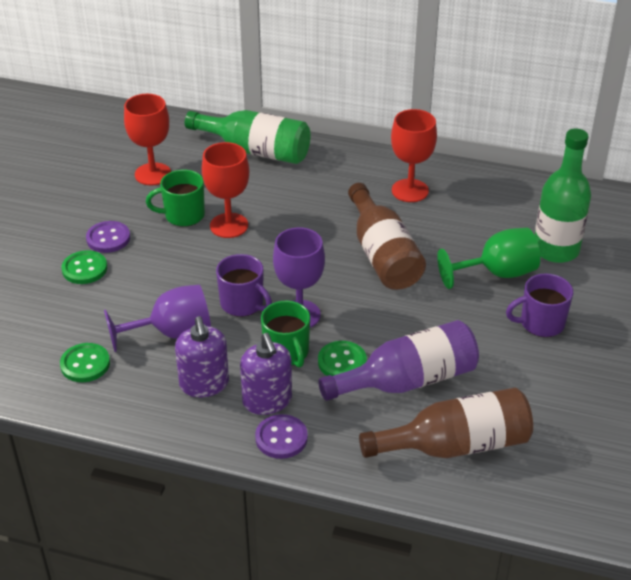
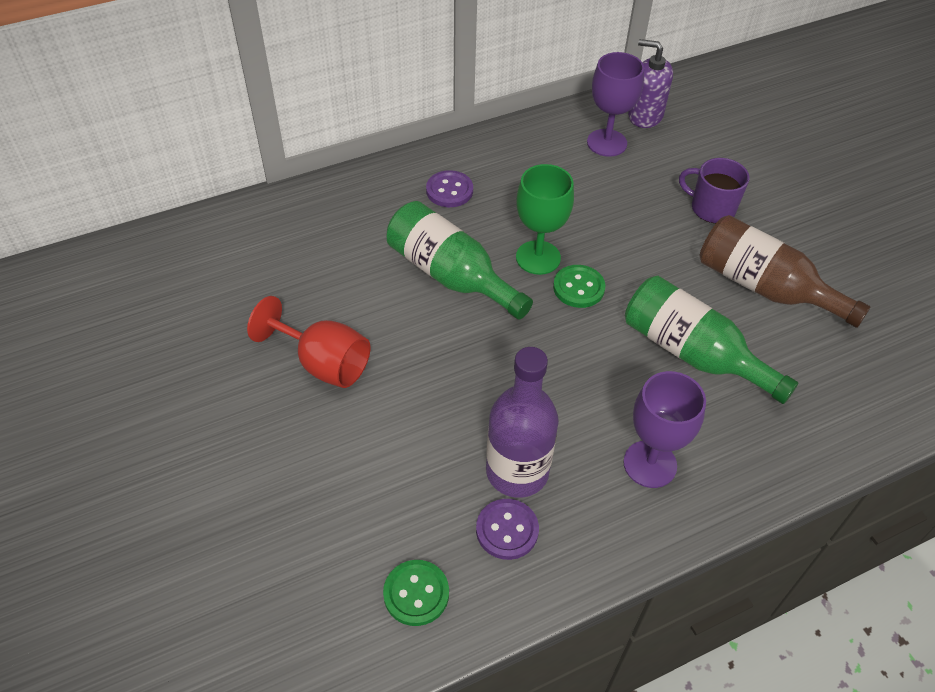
brown bottle: 2 -> 1
green button: 3 -> 2
green mug: 2 -> 0
purple mug: 2 -> 1
purple soap dispenser: 2 -> 1
red goblet: 3 -> 1

